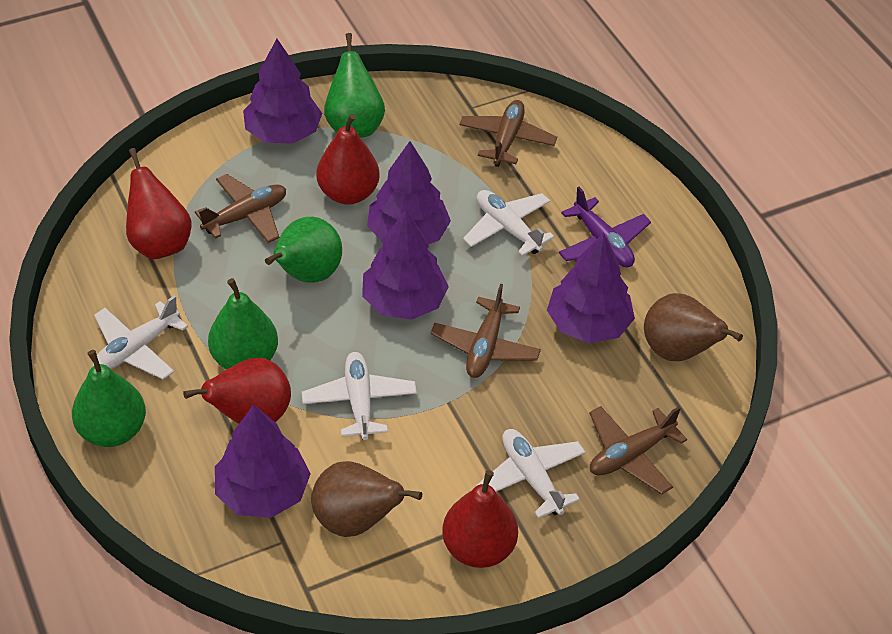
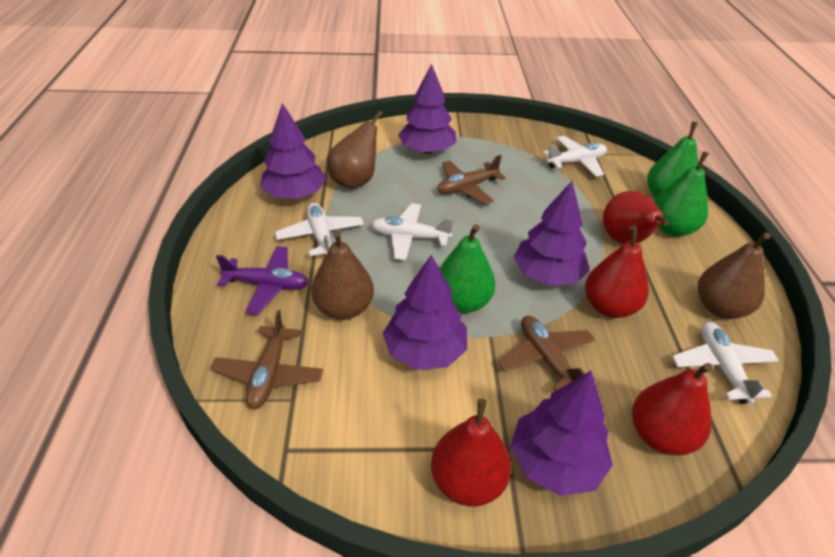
brown pear: 2 -> 3
brown plane: 4 -> 3
green pear: 4 -> 3

